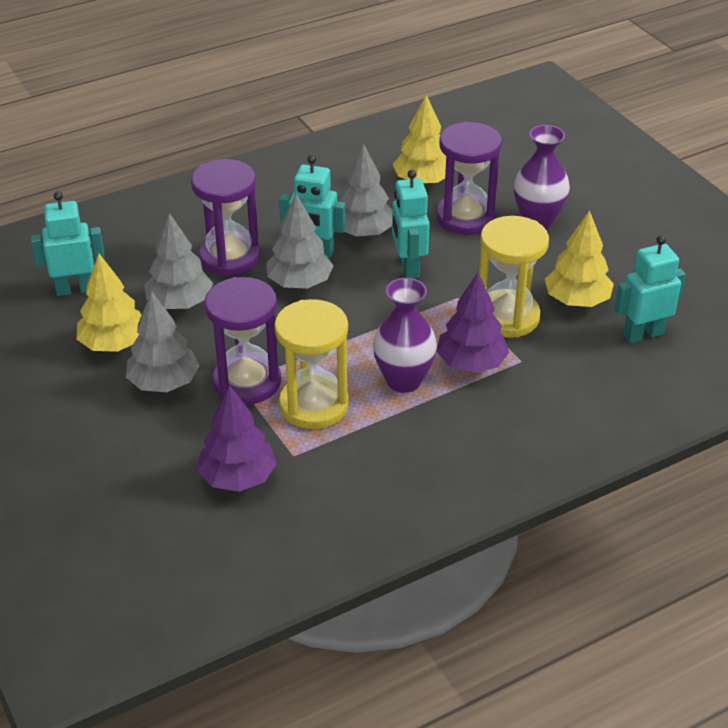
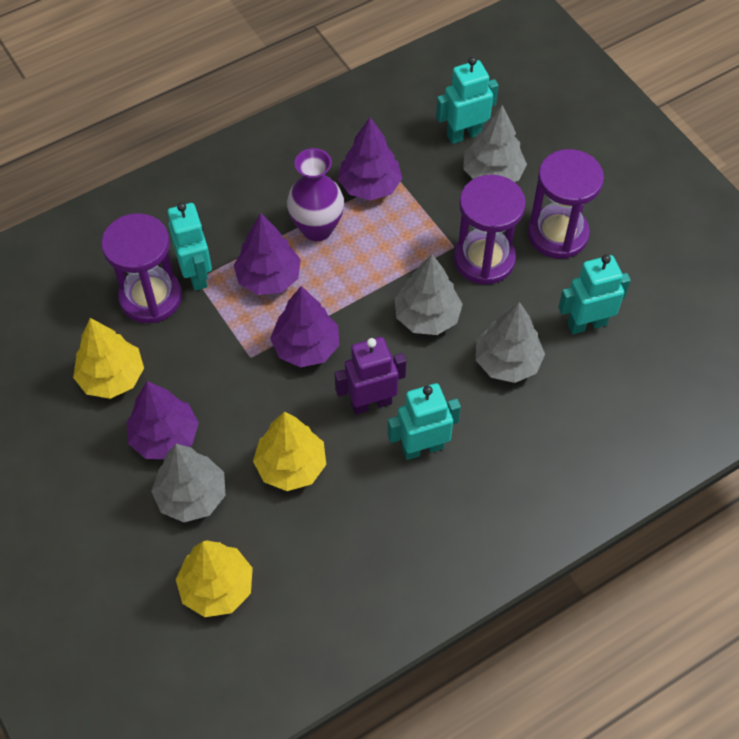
purple robot: 0 -> 1
purple tree: 2 -> 4
purple vase: 2 -> 1
yellow hourglass: 2 -> 0

